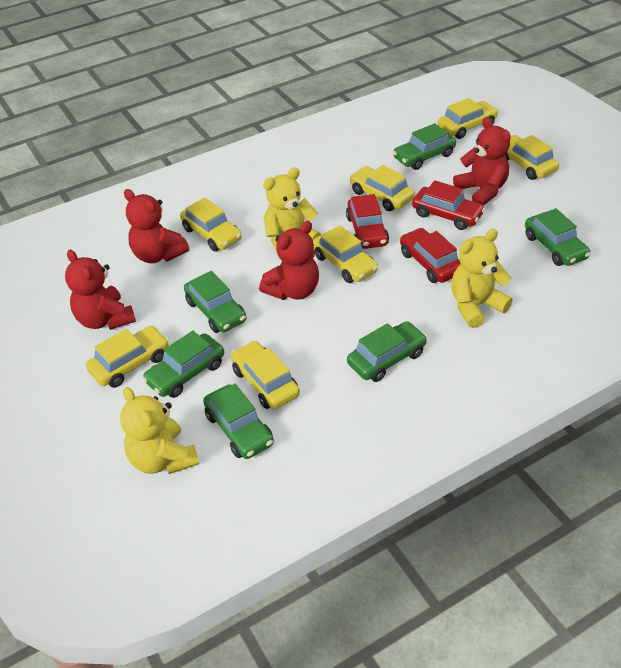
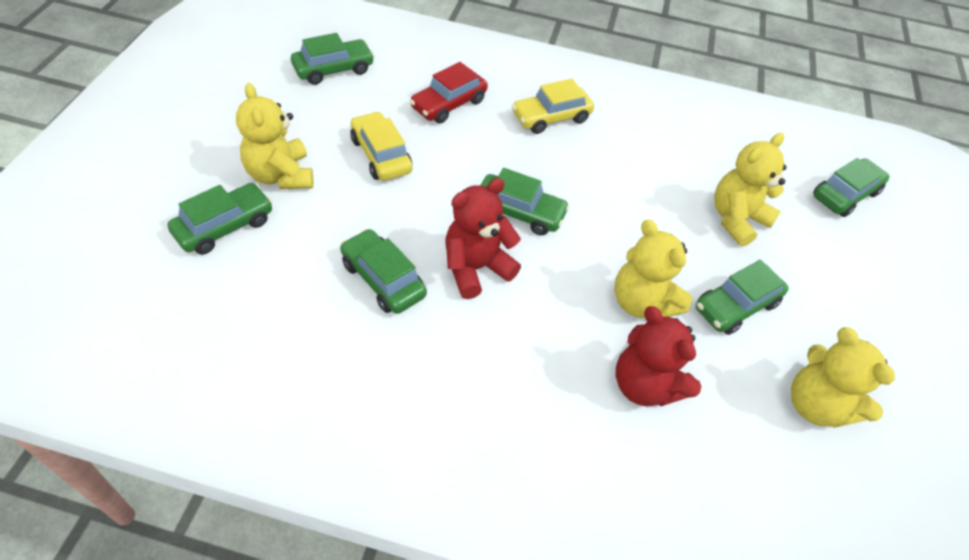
red car: 3 -> 1
red teddy bear: 4 -> 2
yellow car: 7 -> 2
yellow teddy bear: 3 -> 4

